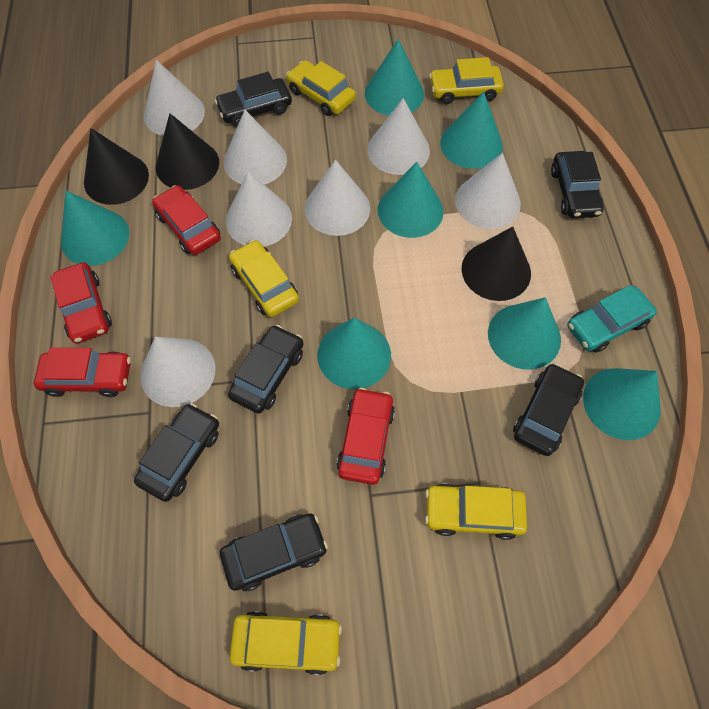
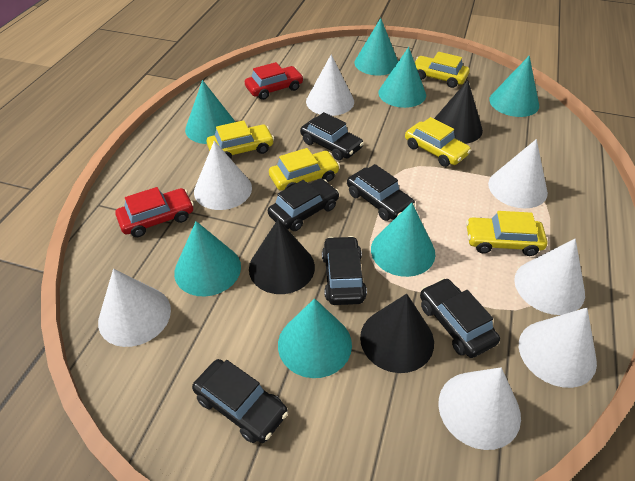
red car: 4 -> 2
turquoise car: 1 -> 0

